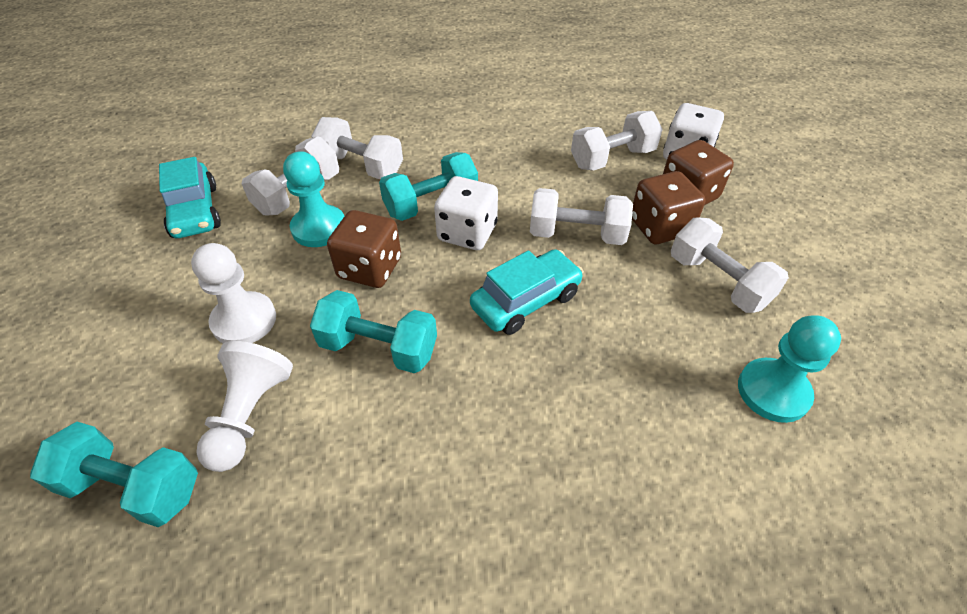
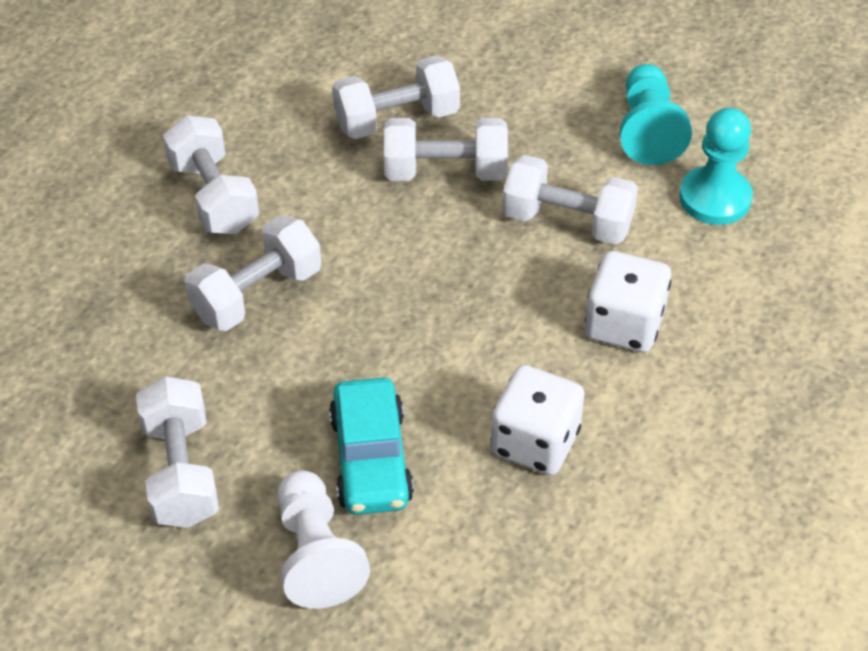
brown dice: 3 -> 0
turquoise car: 2 -> 1
turquoise dumbbell: 3 -> 0
white dumbbell: 5 -> 6
white pawn: 2 -> 1

